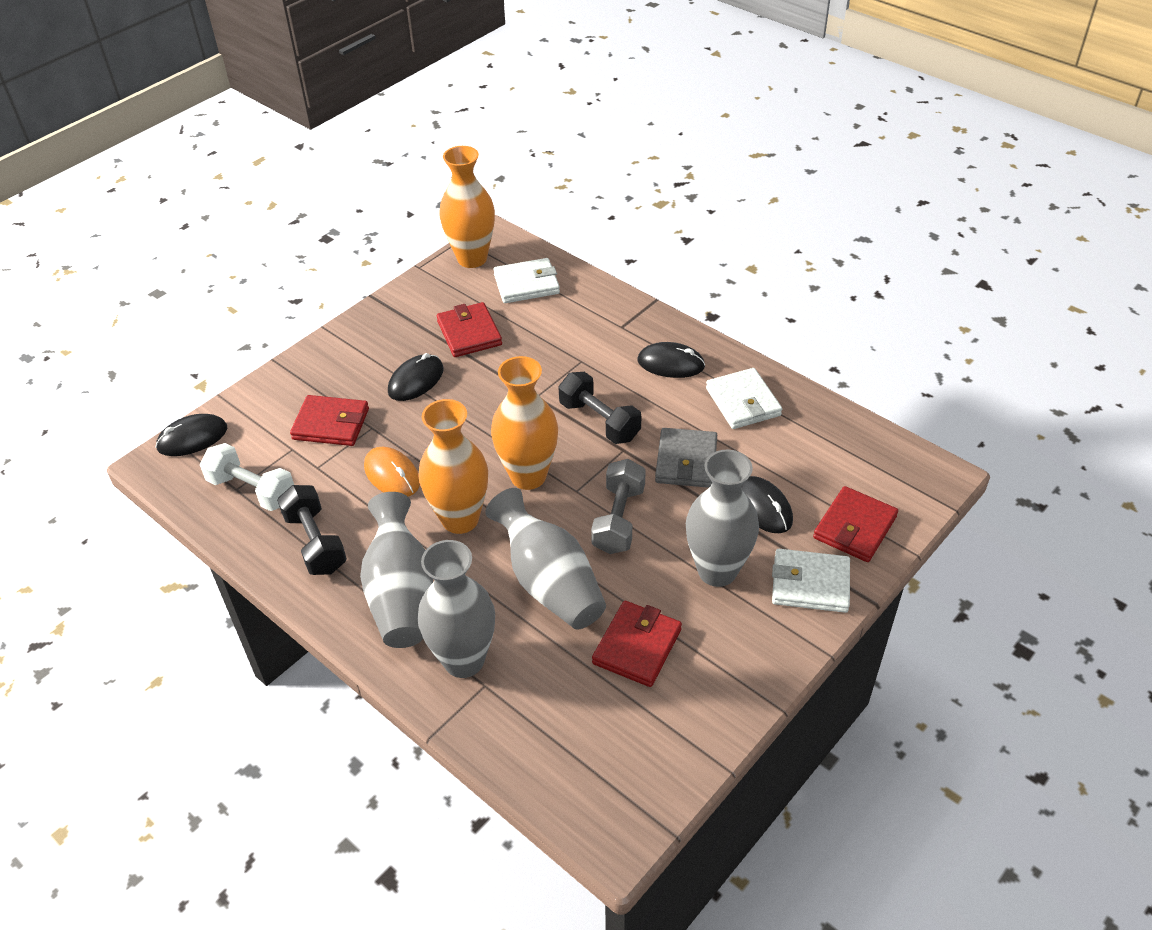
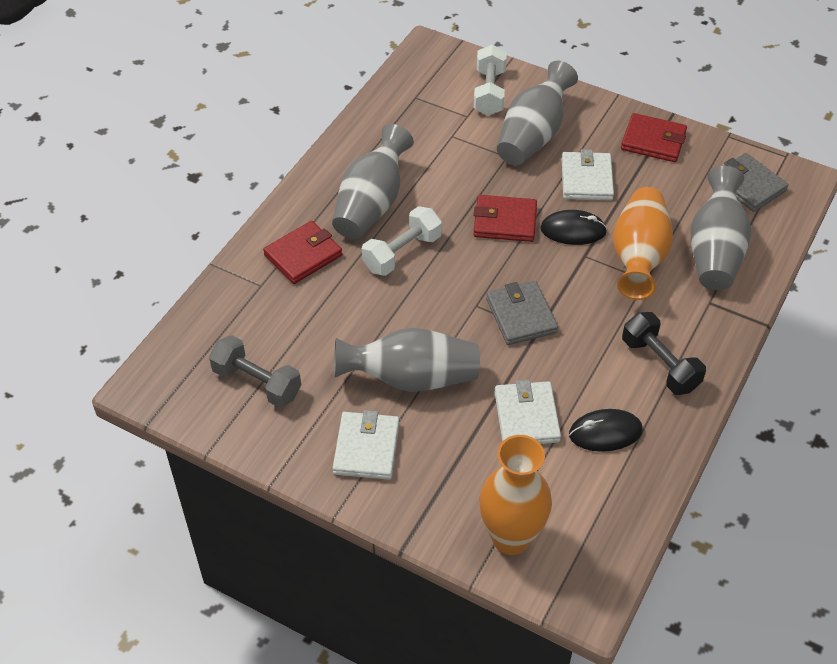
black dumbbell: 2 -> 1
black mouse: 4 -> 2
grey wallet: 1 -> 2
orange mouse: 1 -> 0
orange vase: 3 -> 2
red wallet: 4 -> 3
white dumbbell: 1 -> 2

